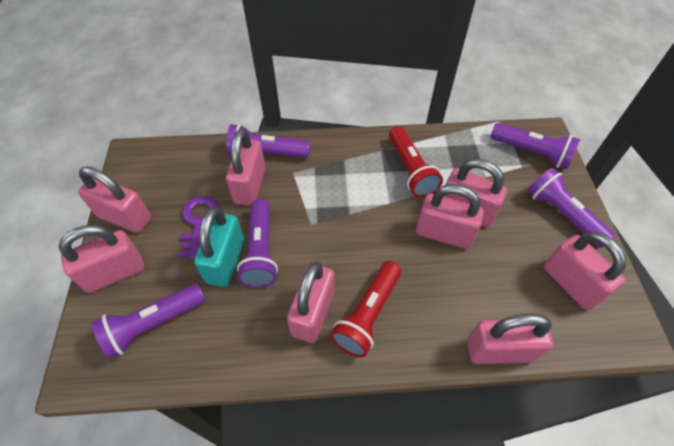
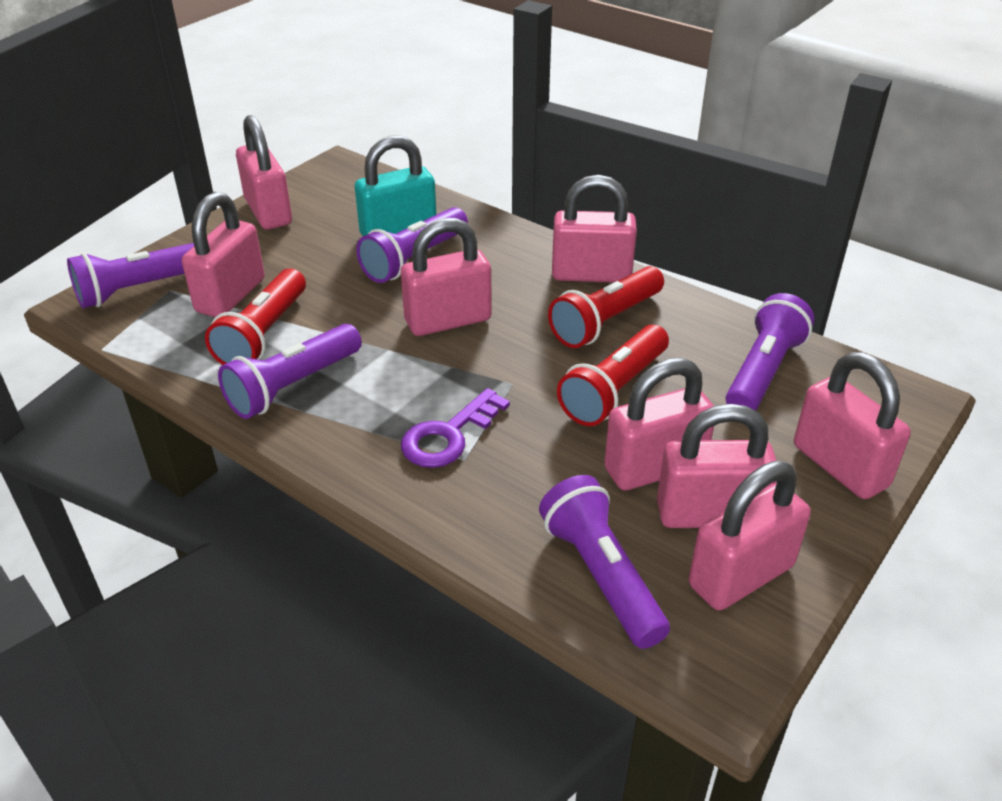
red flashlight: 2 -> 3

